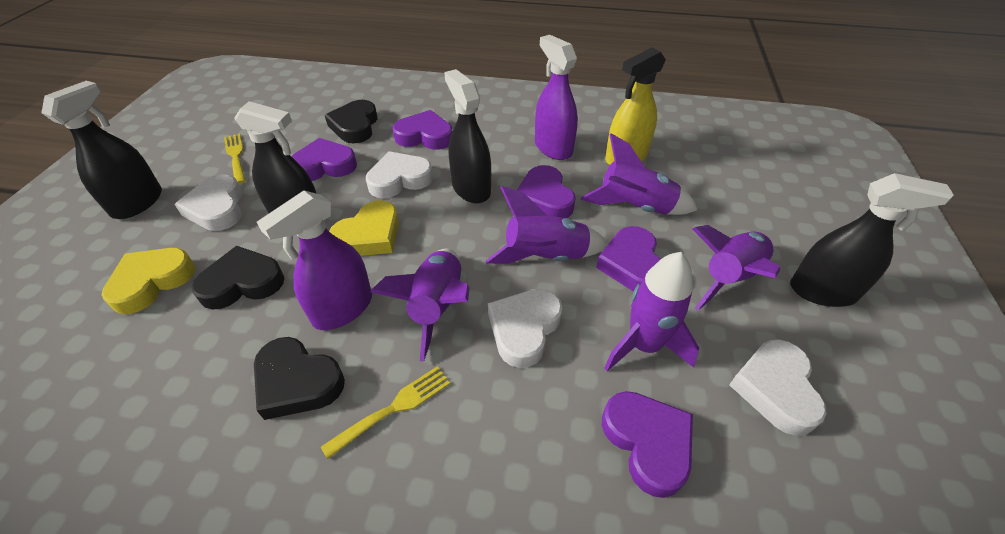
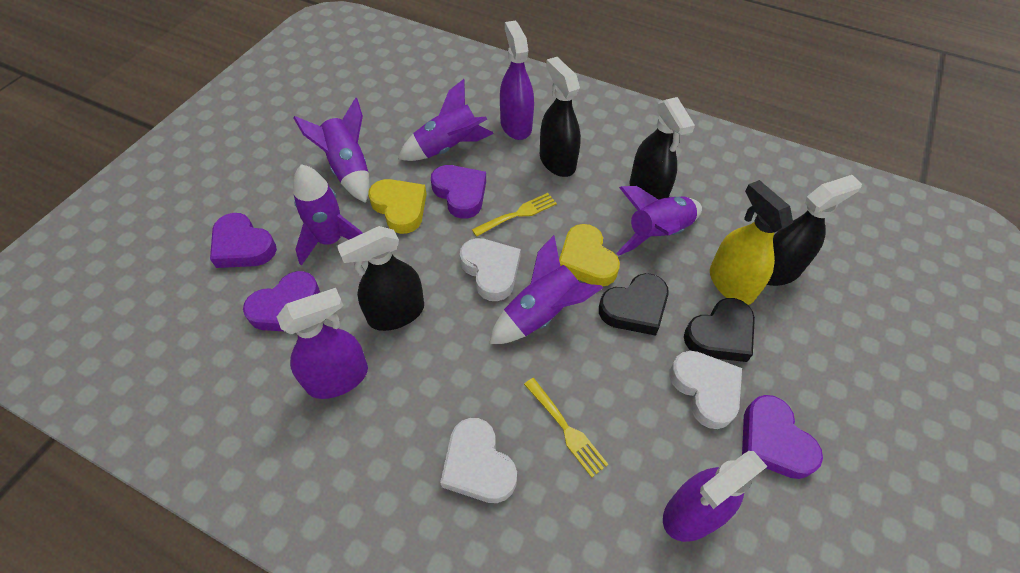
black heart: 3 -> 2
purple heart: 5 -> 4
purple spray bottle: 2 -> 3
white heart: 4 -> 3

